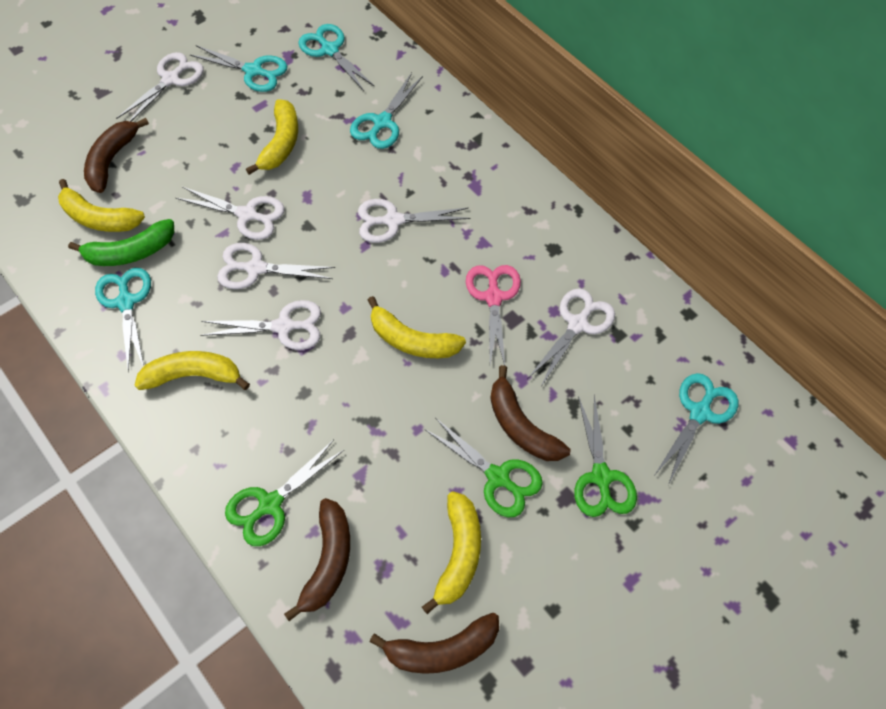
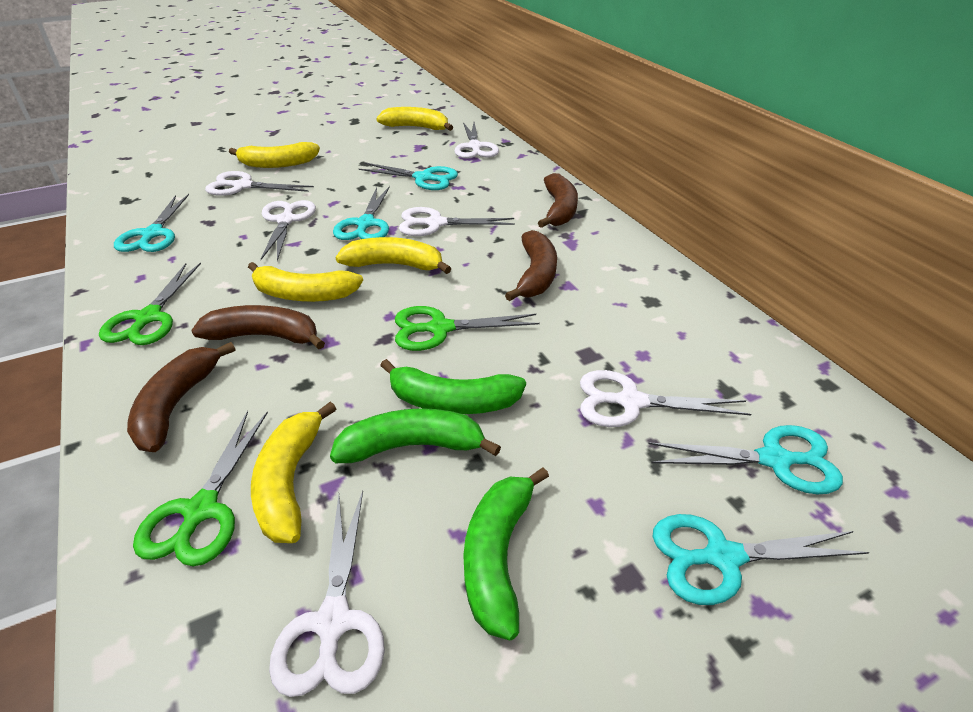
green banana: 1 -> 3
pink scissors: 1 -> 0

